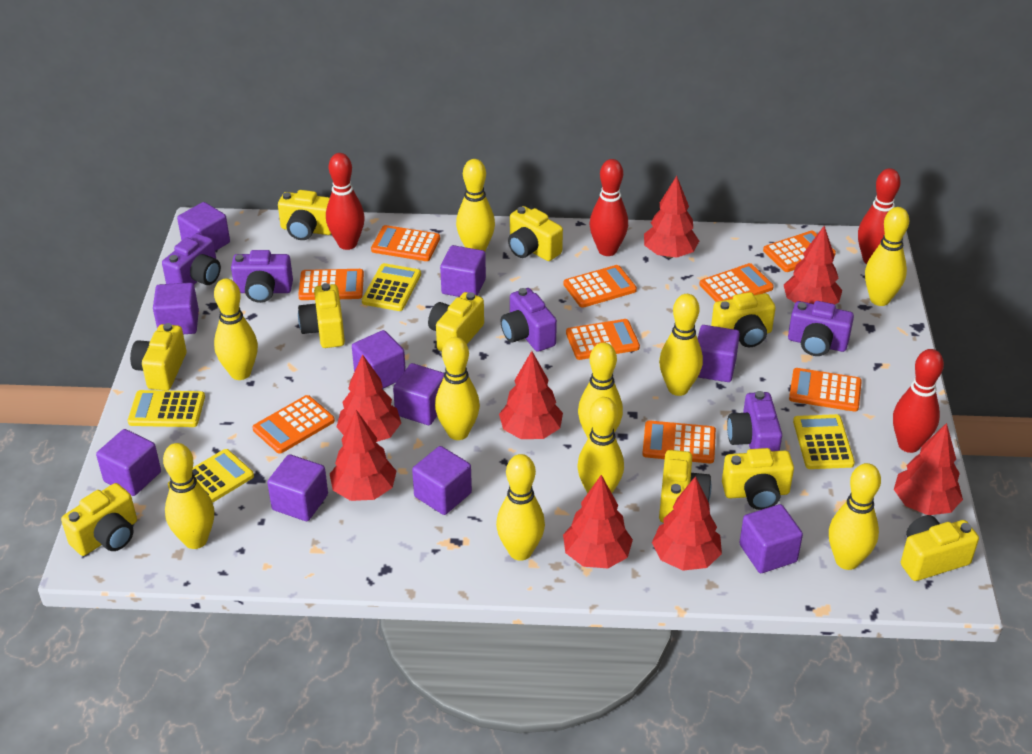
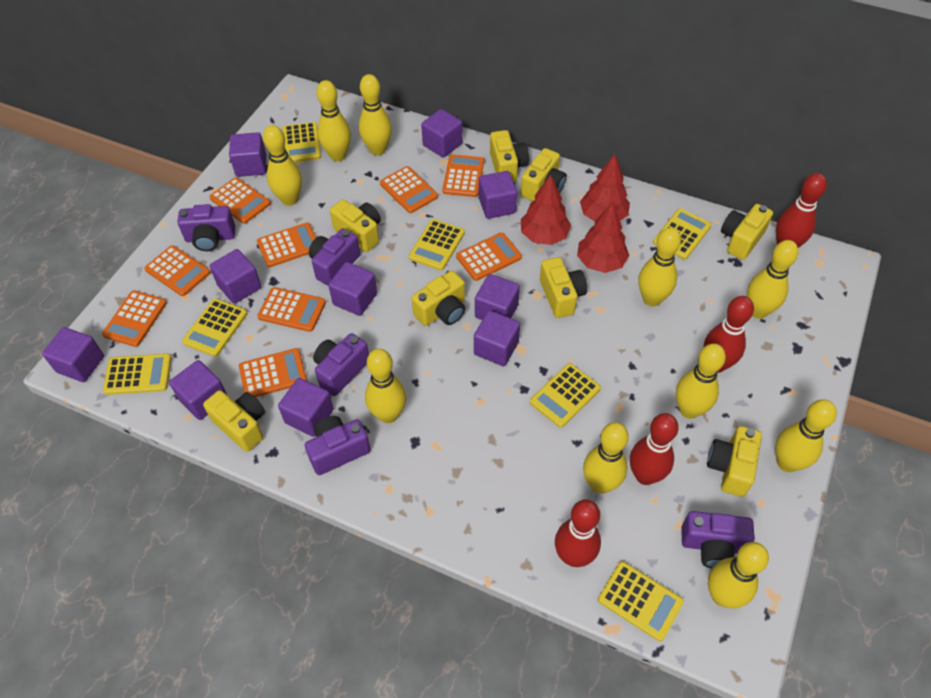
red tree: 8 -> 3
yellow calculator: 4 -> 7
yellow camera: 10 -> 8

